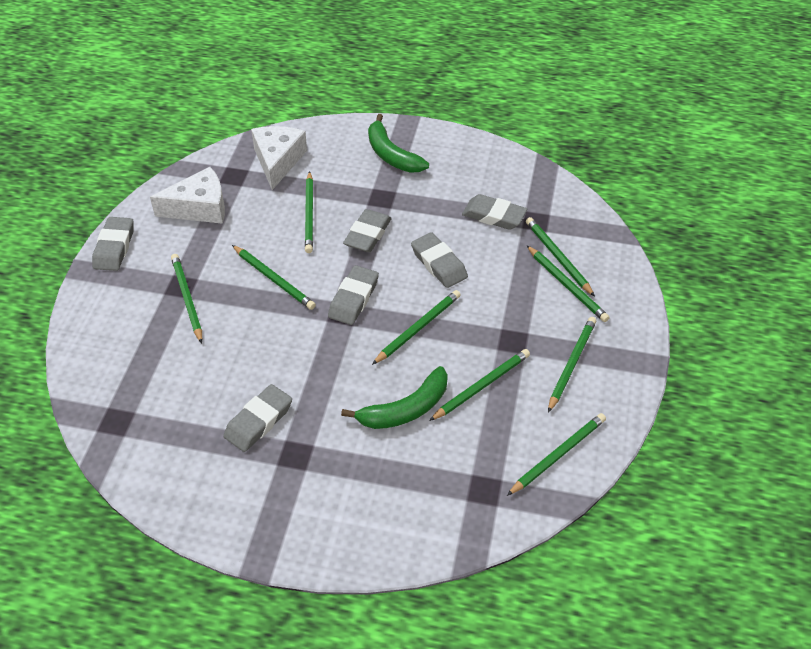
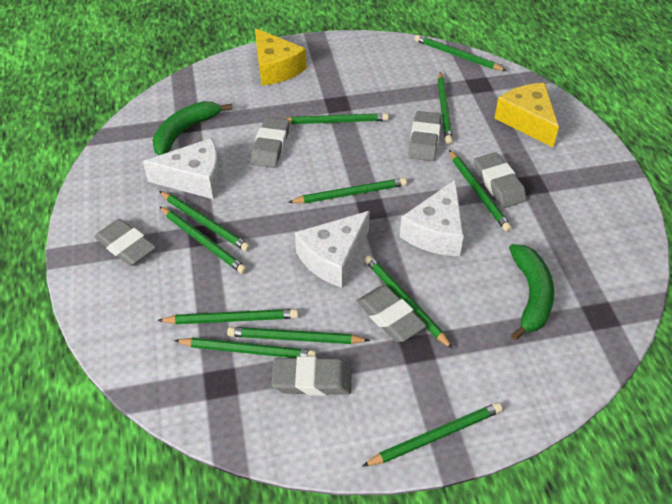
green pencil: 9 -> 12
white cheese: 2 -> 3
yellow cheese: 0 -> 2

